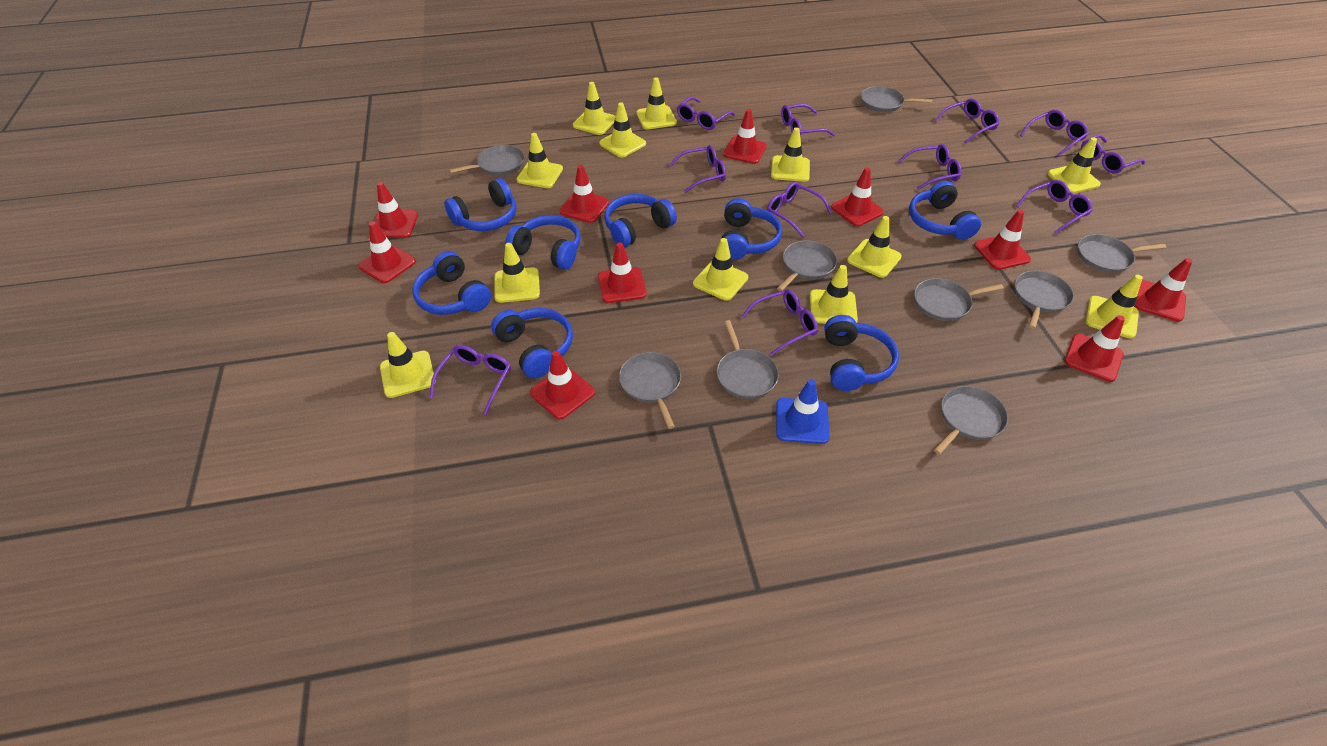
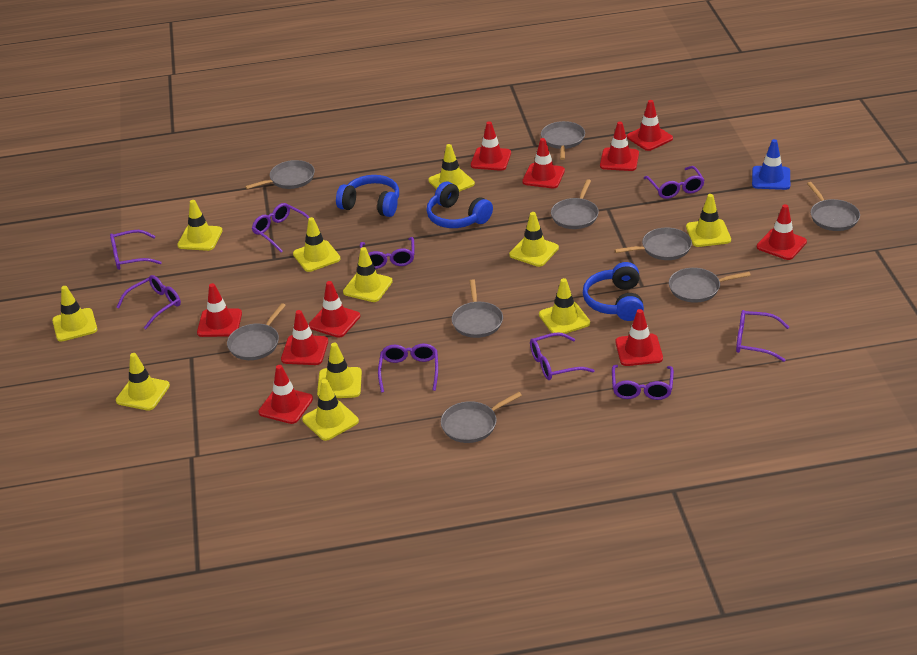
blue headphones: 8 -> 3
purple glasses: 11 -> 9
yellow traffic cone: 12 -> 11

